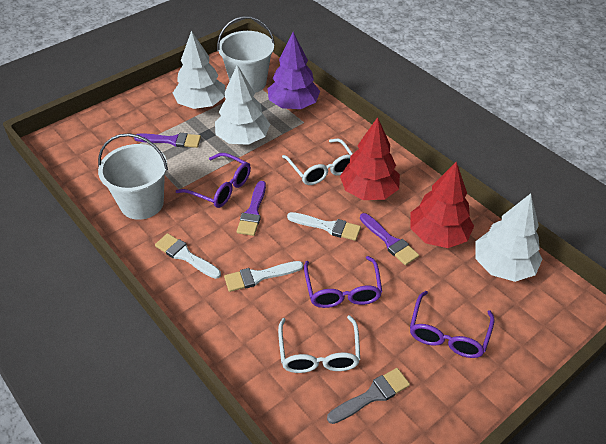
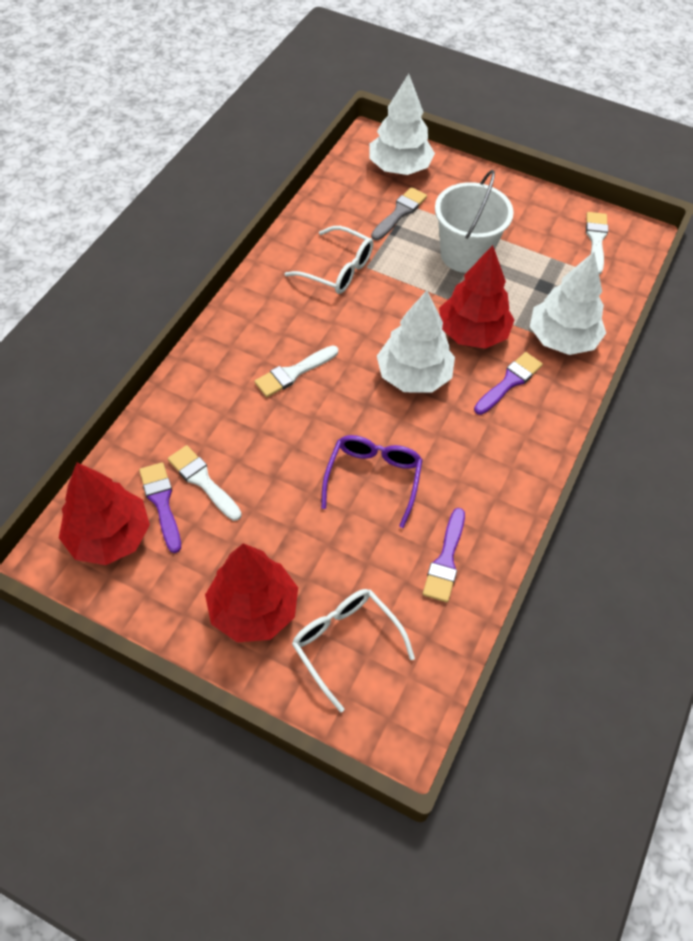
purple glasses: 3 -> 1
purple tree: 1 -> 0
red tree: 2 -> 3
white bucket: 2 -> 1

